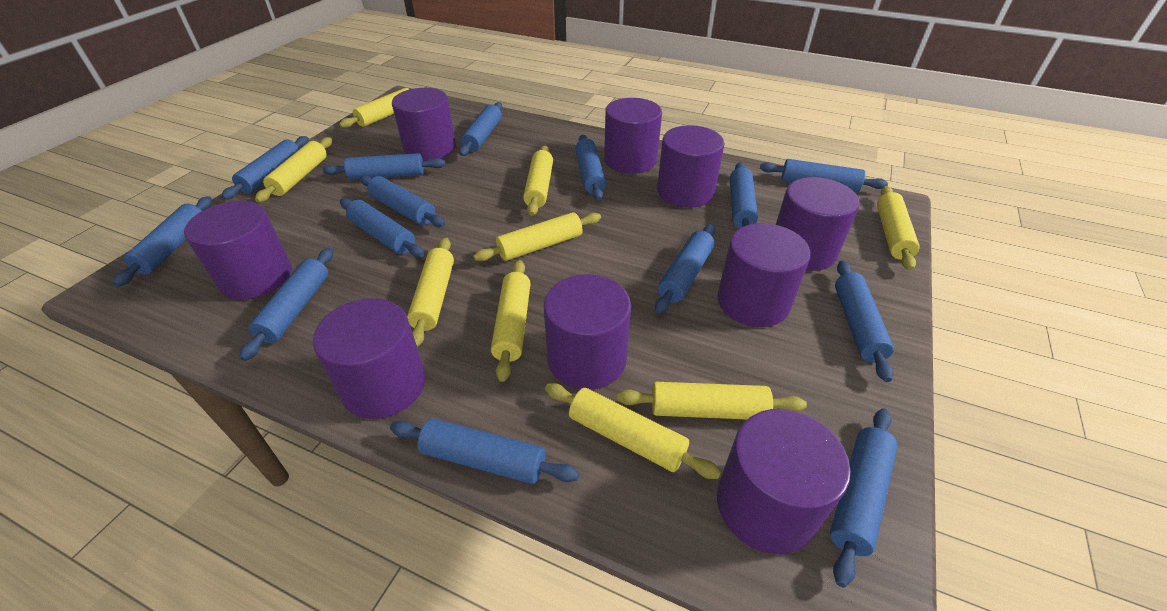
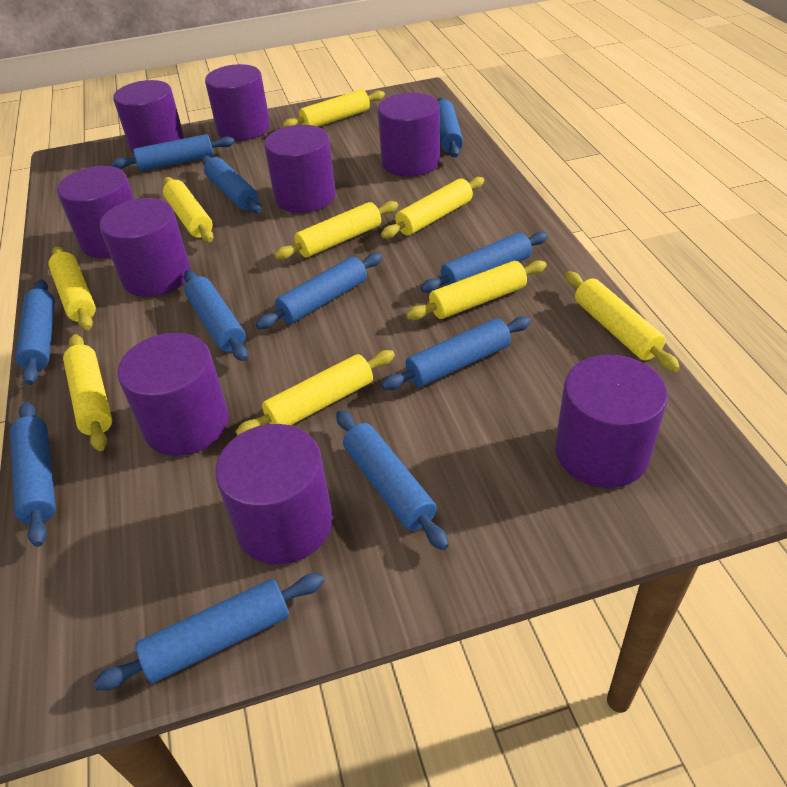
blue rolling pin: 14 -> 11

